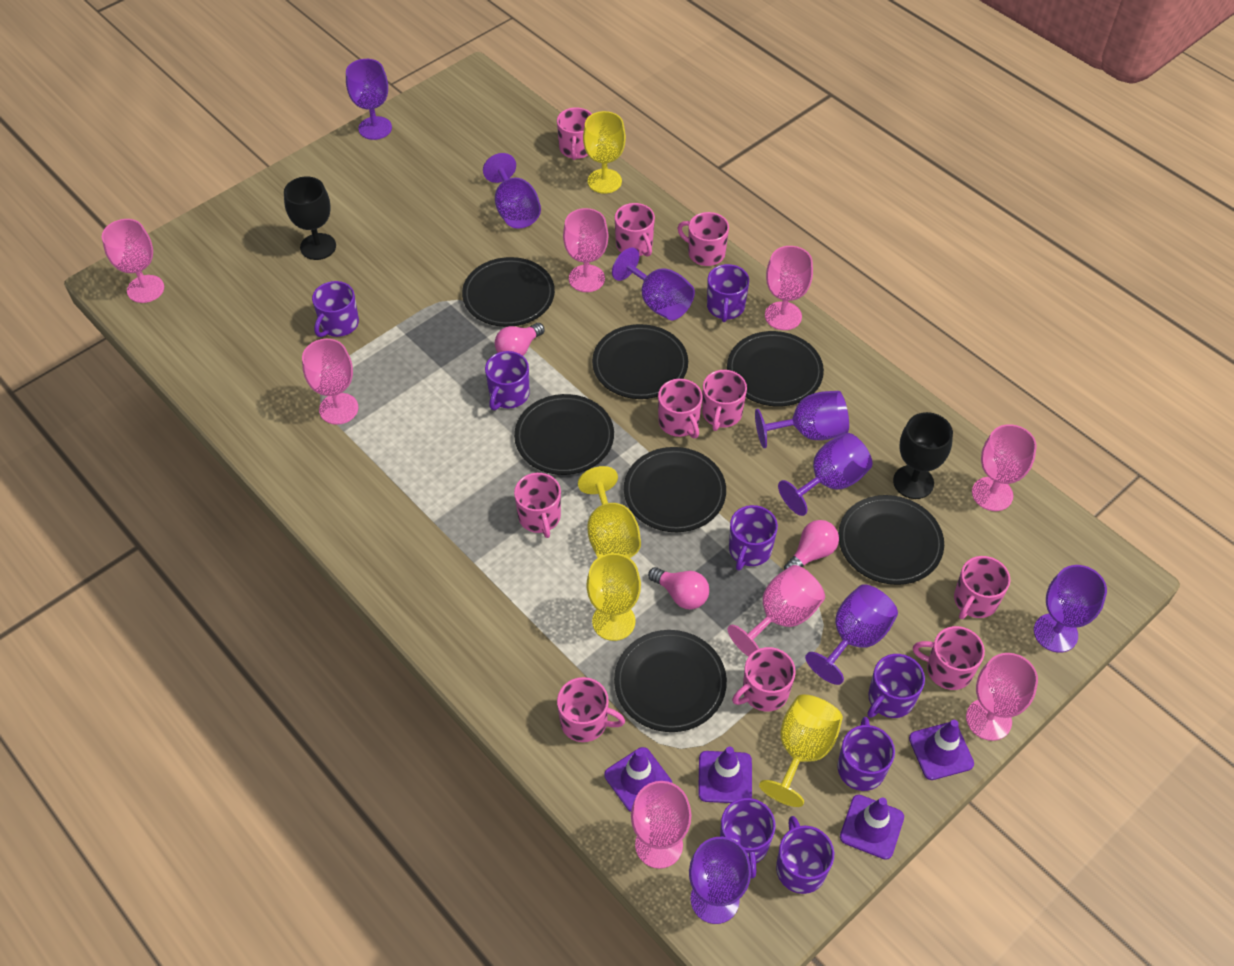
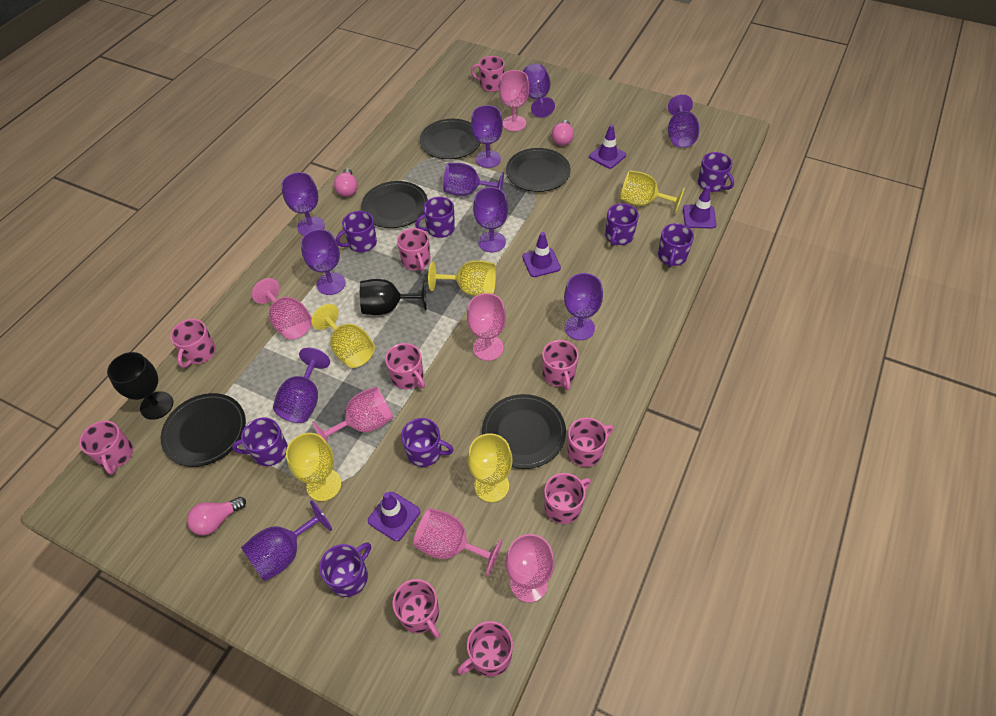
black plate: 7 -> 5
pink goblet: 8 -> 6
purple goblet: 8 -> 10
yellow goblet: 4 -> 5

